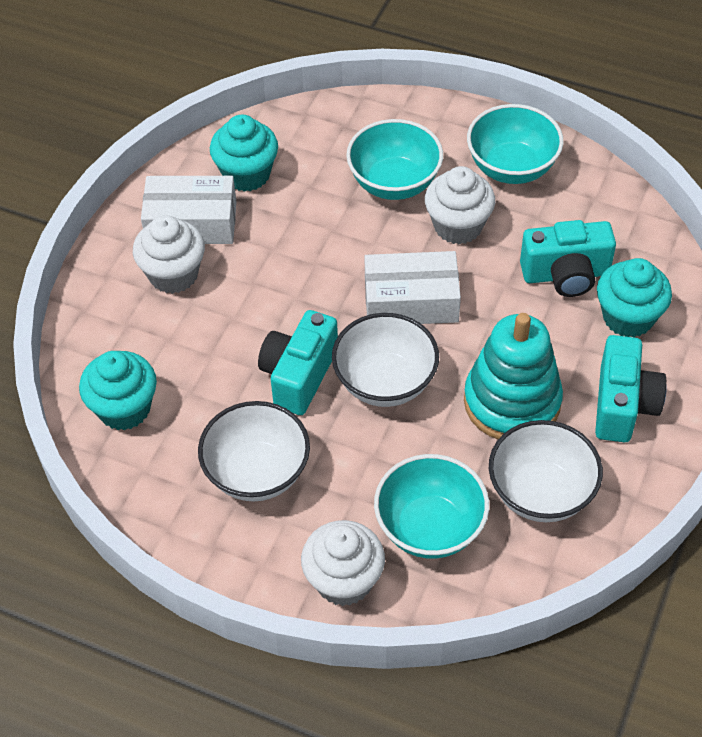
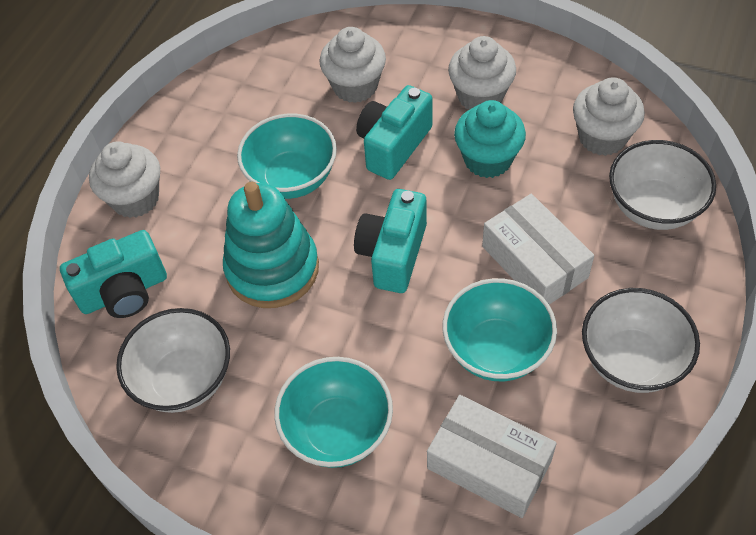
turquoise cupcake: 3 -> 1
white cupcake: 3 -> 4

